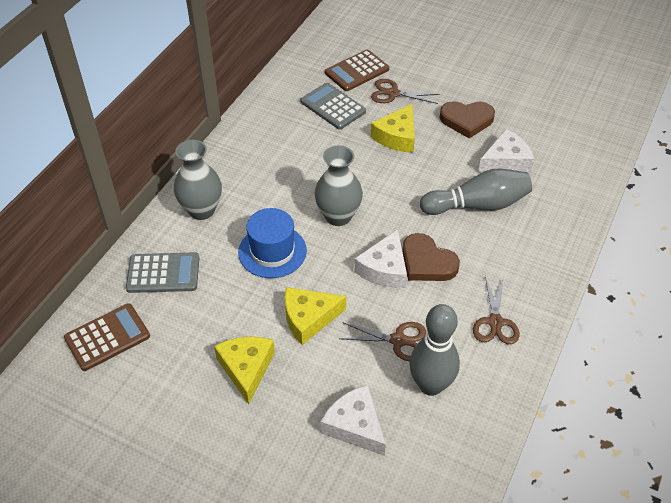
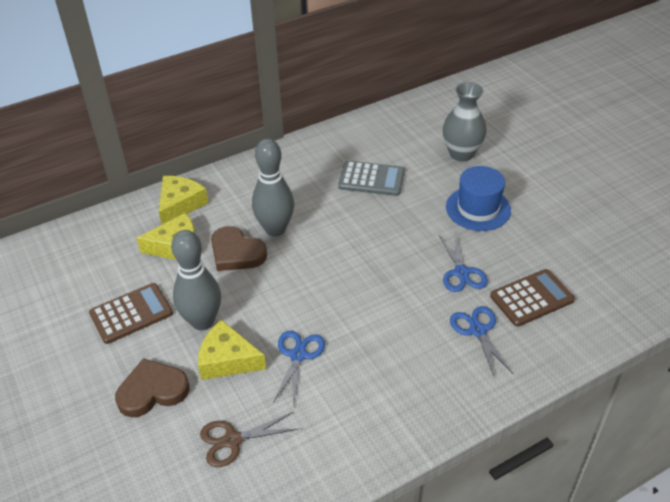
blue scissors: 0 -> 3
brown scissors: 3 -> 1
grey calculator: 2 -> 1
grey vase: 2 -> 1
white cheese: 3 -> 0

